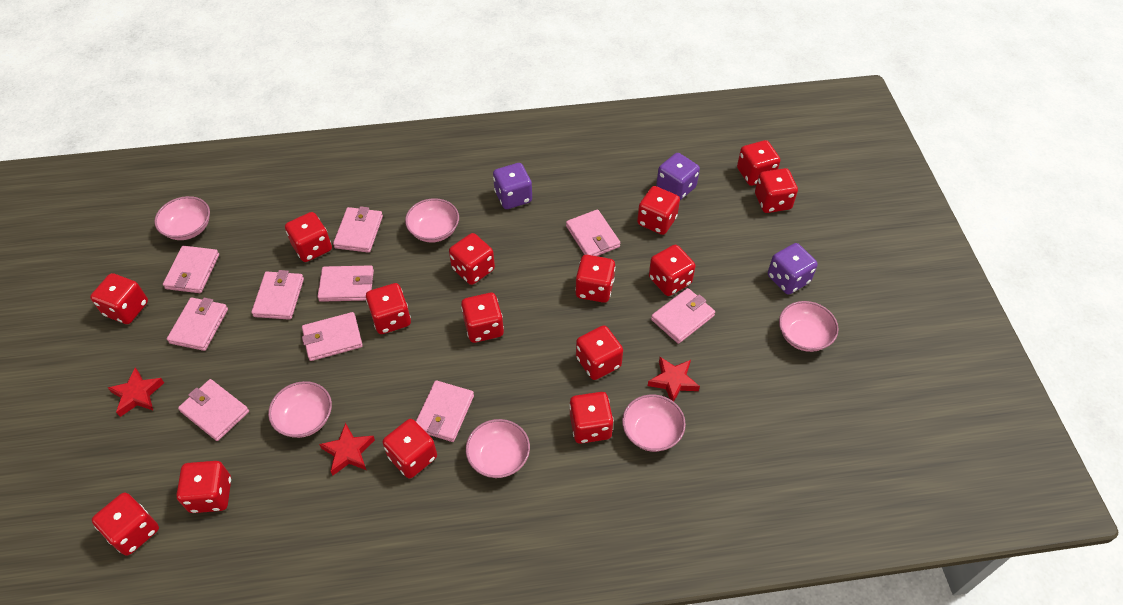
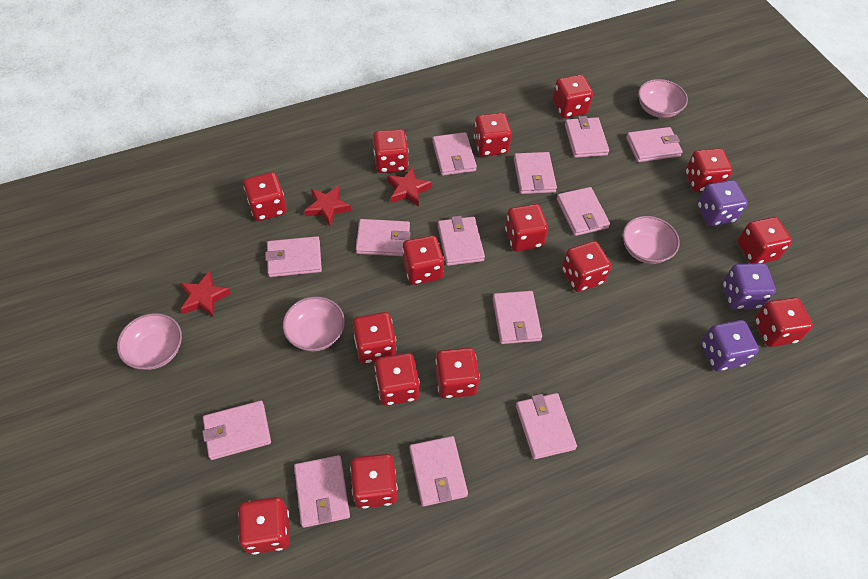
pink bowl: 6 -> 4
pink wallet: 10 -> 13

